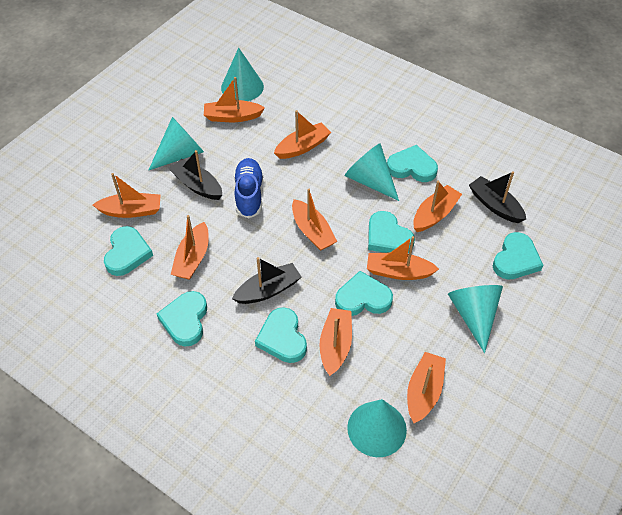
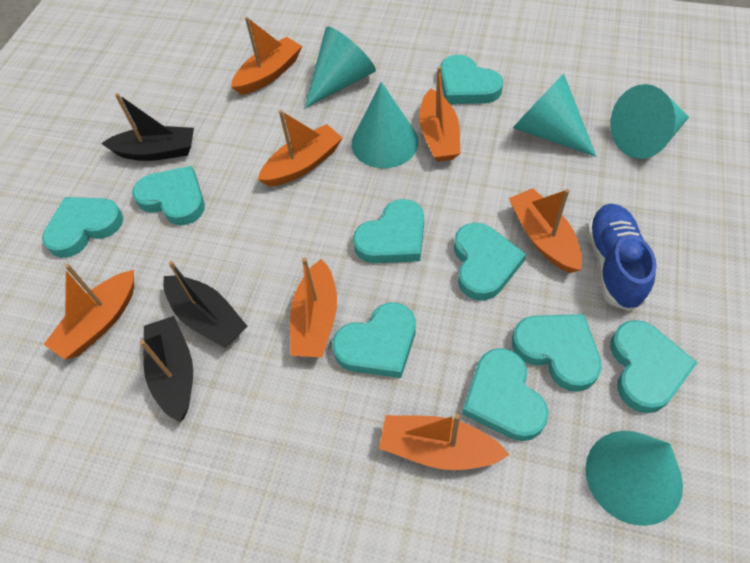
orange boat: 9 -> 7
turquoise heart: 7 -> 9

